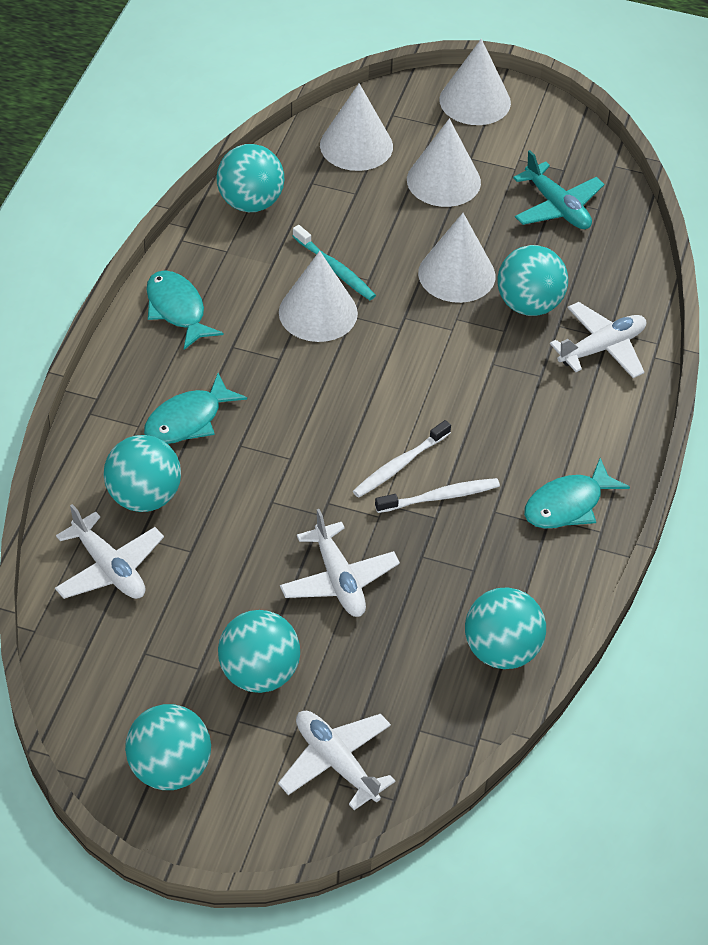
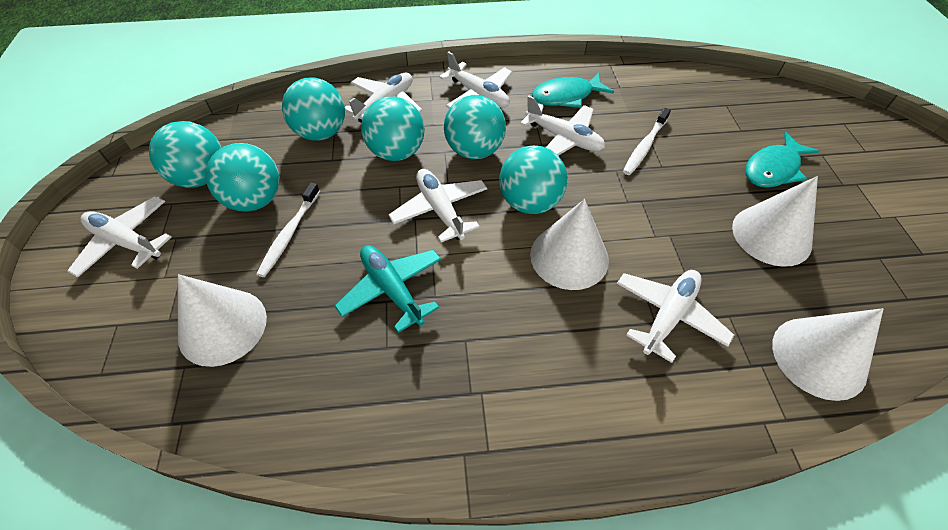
turquoise fish: 3 -> 2
turquoise toothbrush: 1 -> 0
white cone: 5 -> 4
white plane: 4 -> 6

